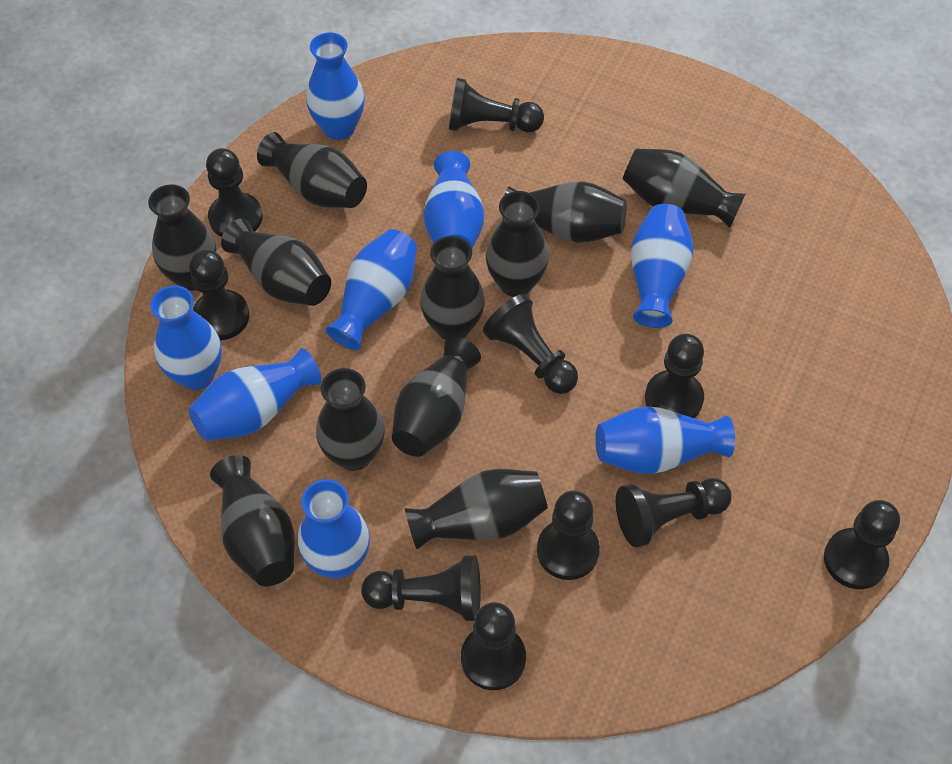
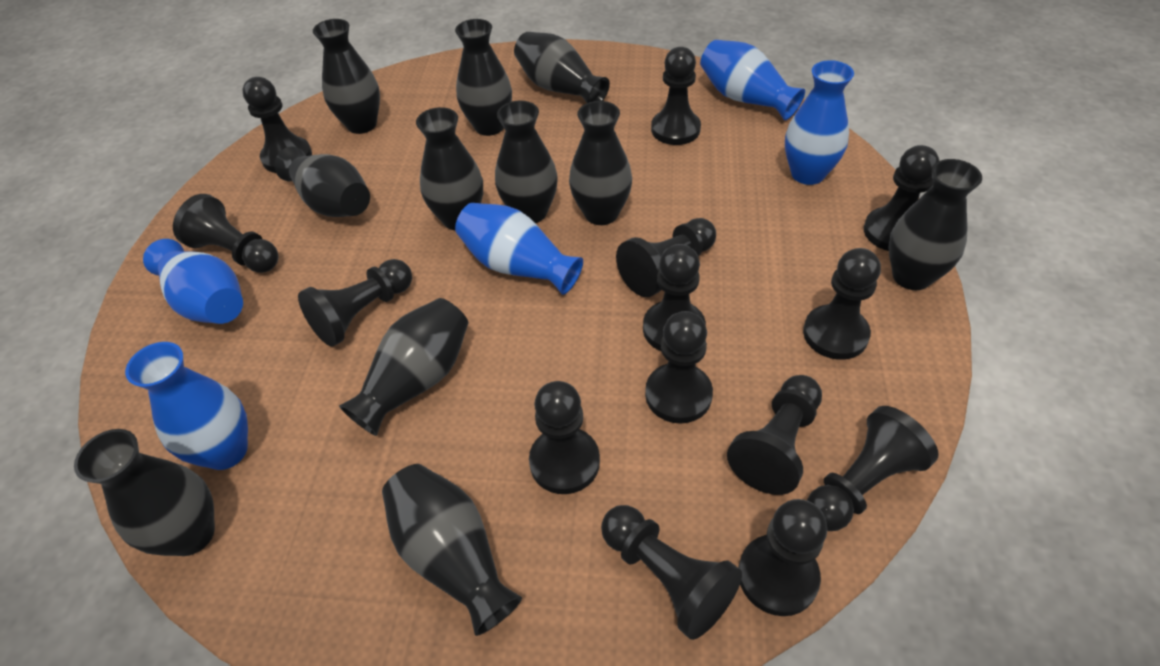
black pawn: 10 -> 14
blue vase: 8 -> 5

